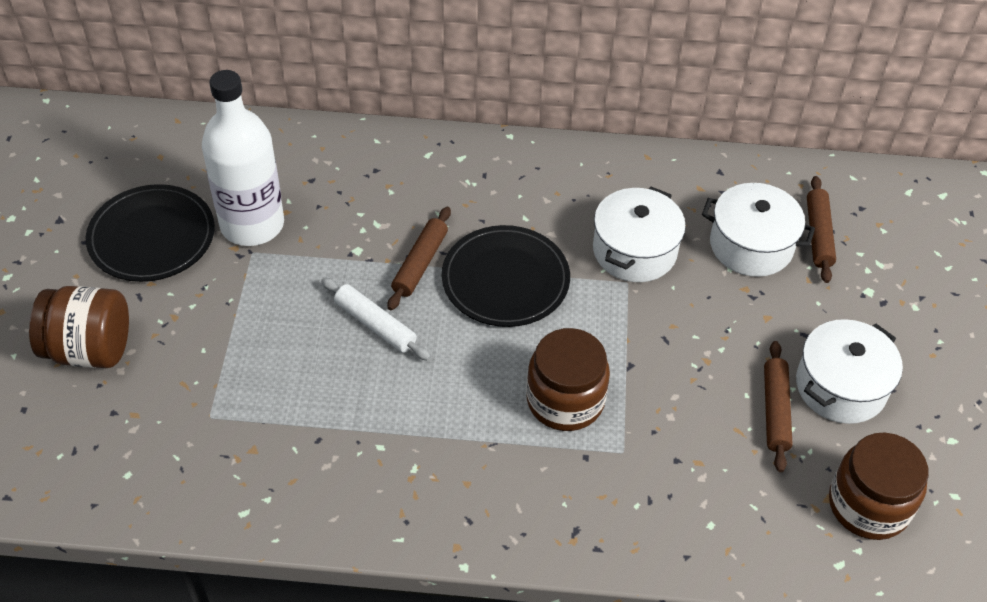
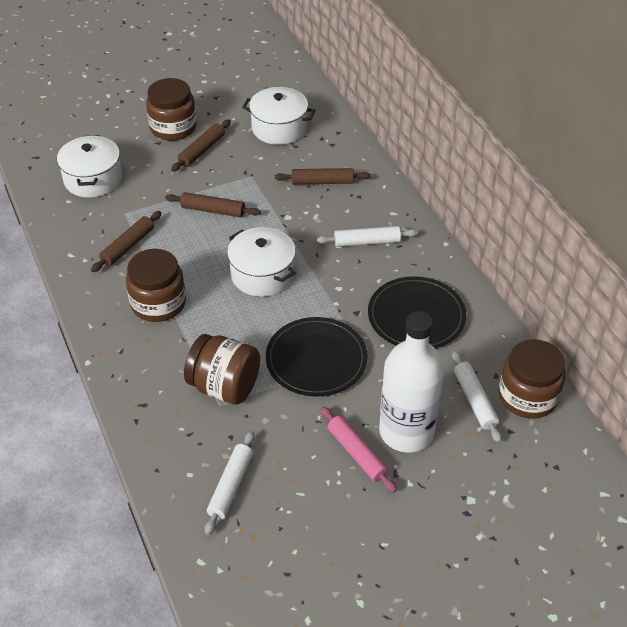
brown jar: 3 -> 4
brown rolling pin: 3 -> 4
pink rolling pin: 0 -> 1
white rolling pin: 1 -> 3

